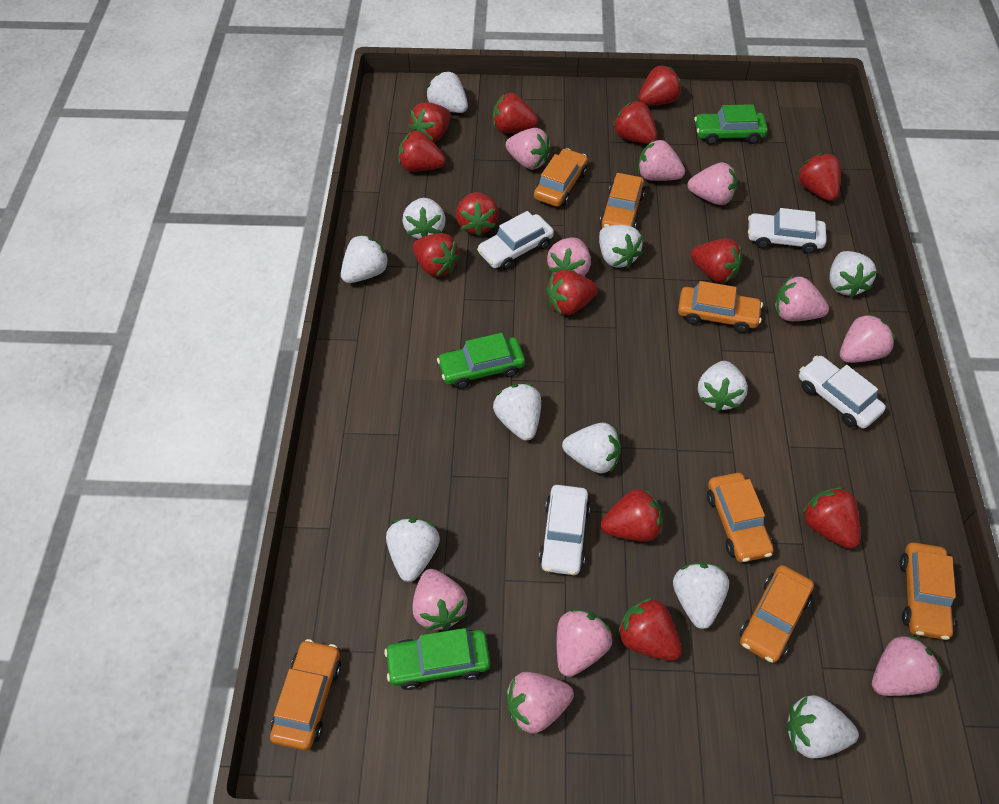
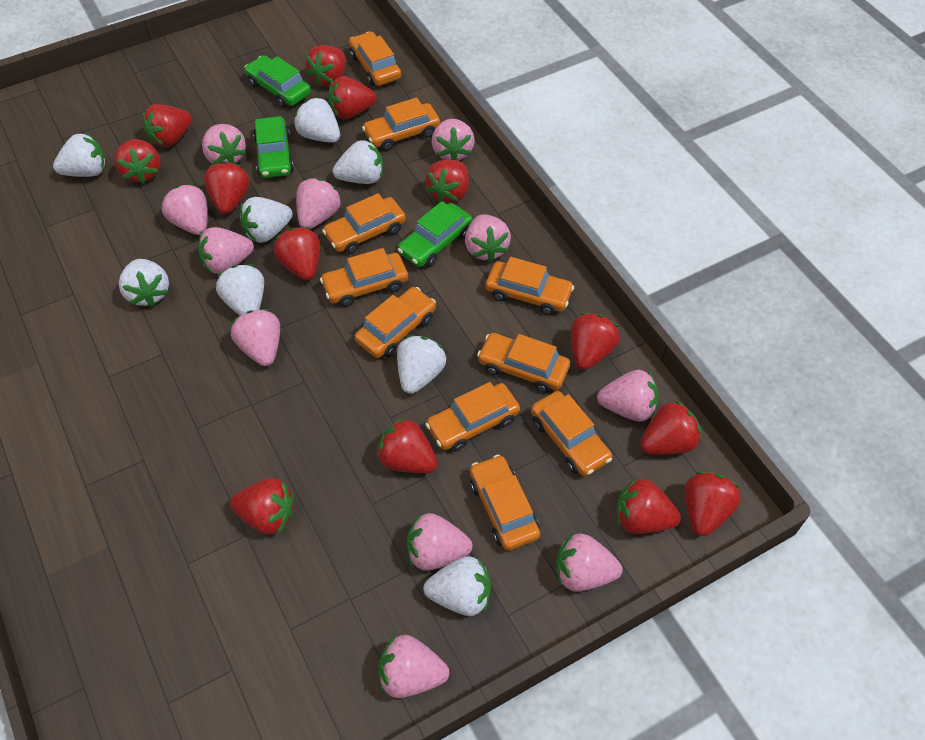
orange car: 7 -> 10
pink strawberry: 10 -> 11
white car: 4 -> 0
white strawberry: 11 -> 8

